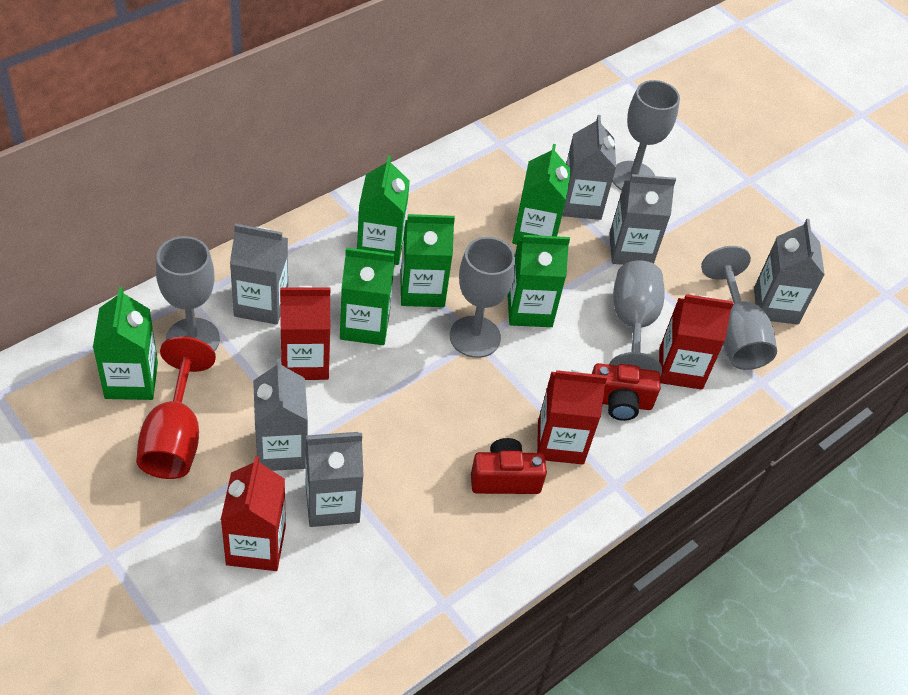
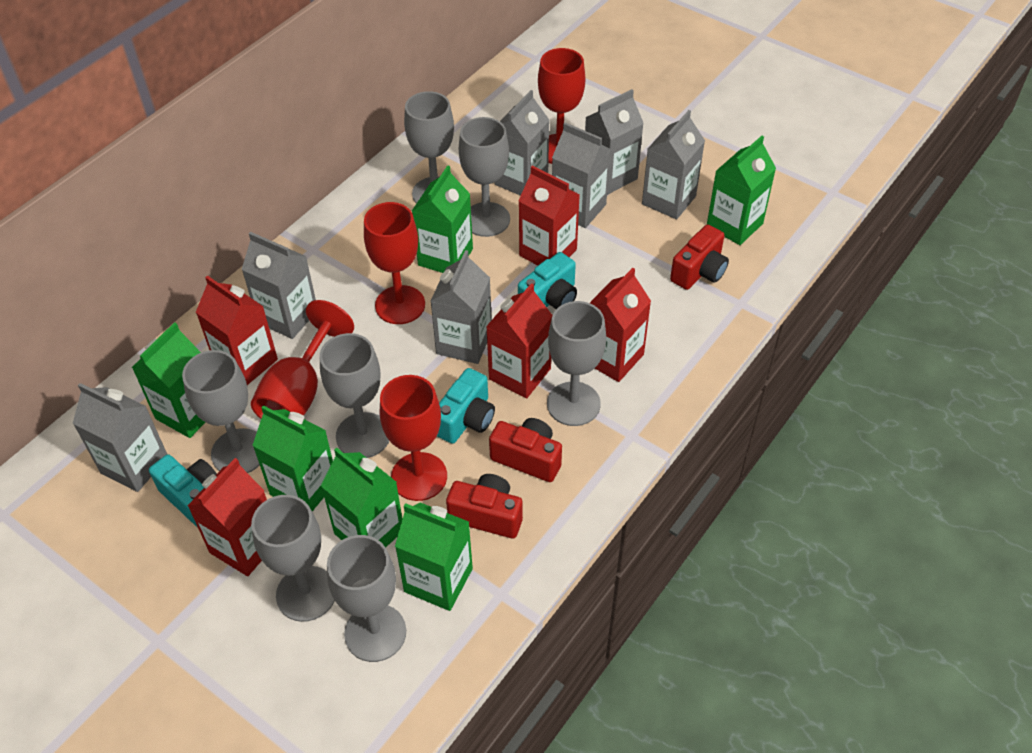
grey carton: 6 -> 7
grey goblet: 5 -> 7
red camera: 2 -> 3
red carton: 4 -> 5
red goblet: 1 -> 4
turquoise camera: 0 -> 3

